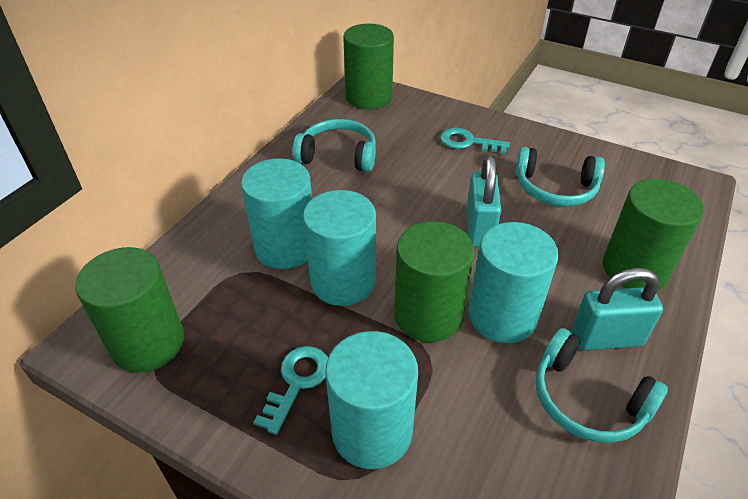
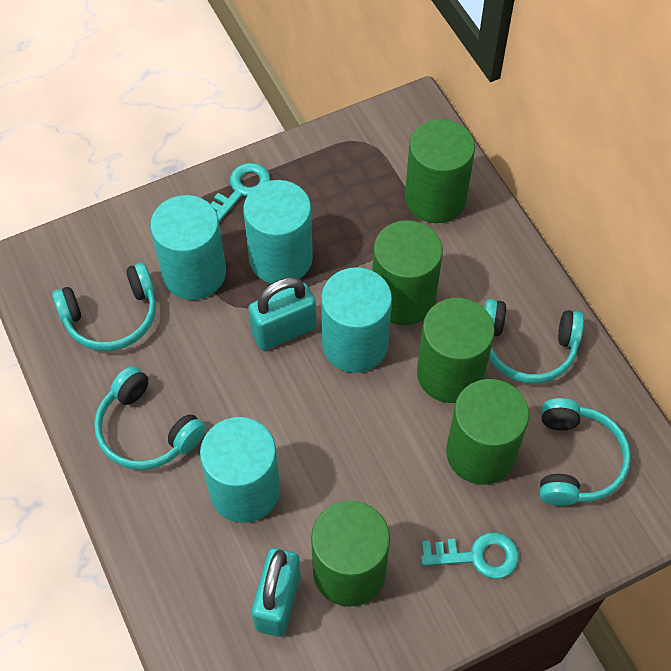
green cylinder: 4 -> 5
turquoise headphones: 3 -> 4

